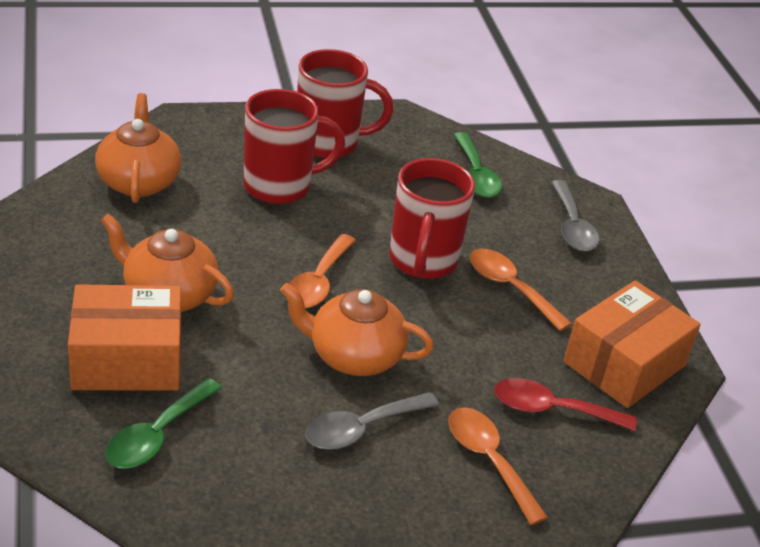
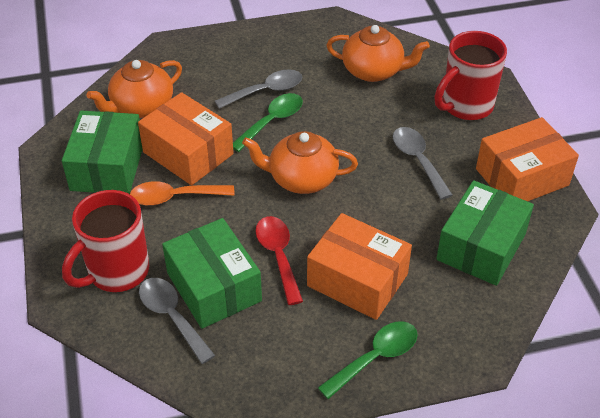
green box: 0 -> 3
grey spoon: 2 -> 3
orange box: 2 -> 3
orange spoon: 3 -> 1
red mug: 3 -> 2

